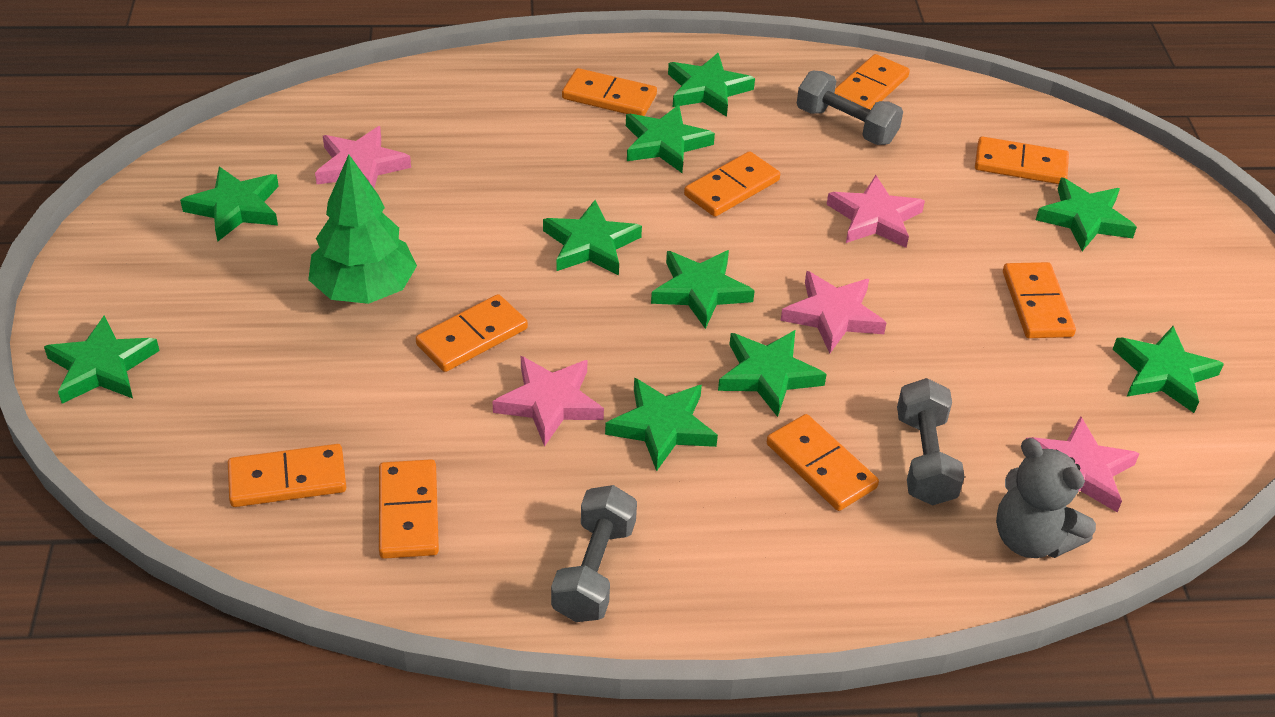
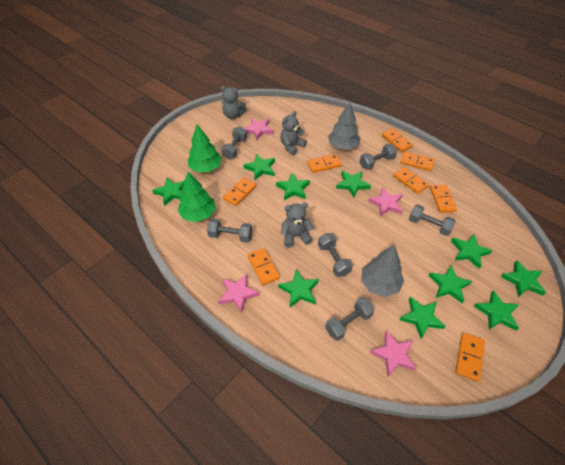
green tree: 1 -> 2
grey dumbbell: 3 -> 6
grey teddy bear: 1 -> 3
grey tree: 0 -> 2
orange domino: 9 -> 8
pink star: 5 -> 4

